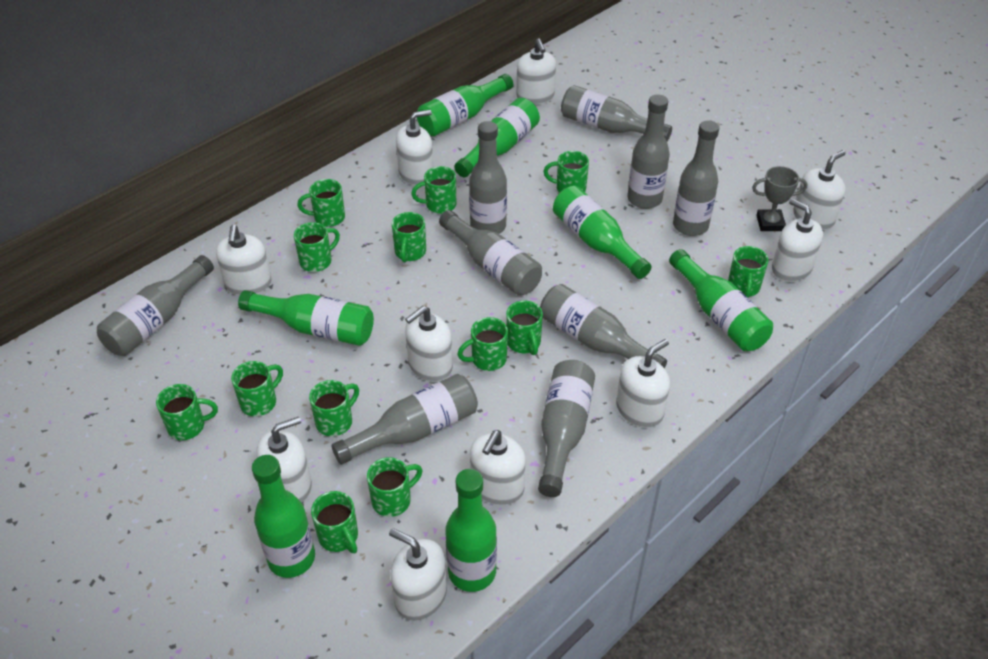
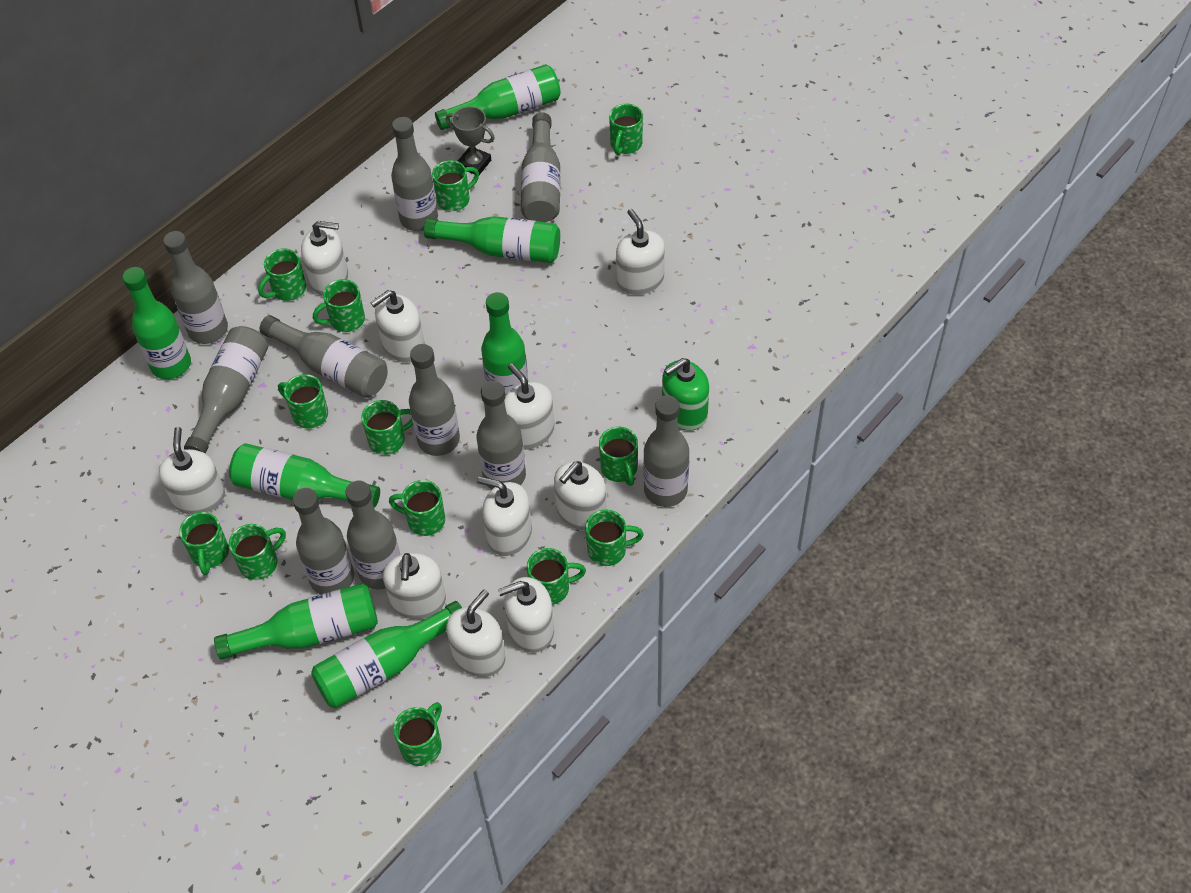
green soap dispenser: 0 -> 1
grey bottle: 9 -> 10

